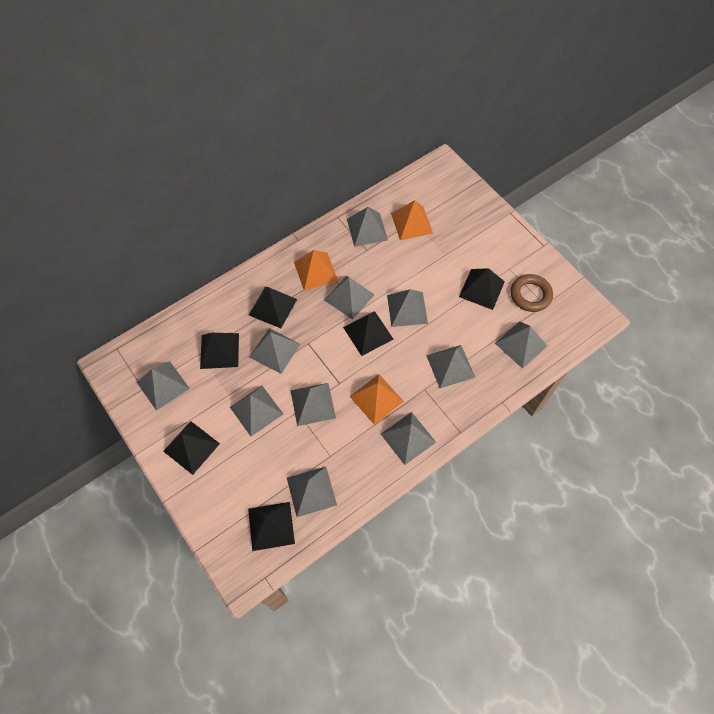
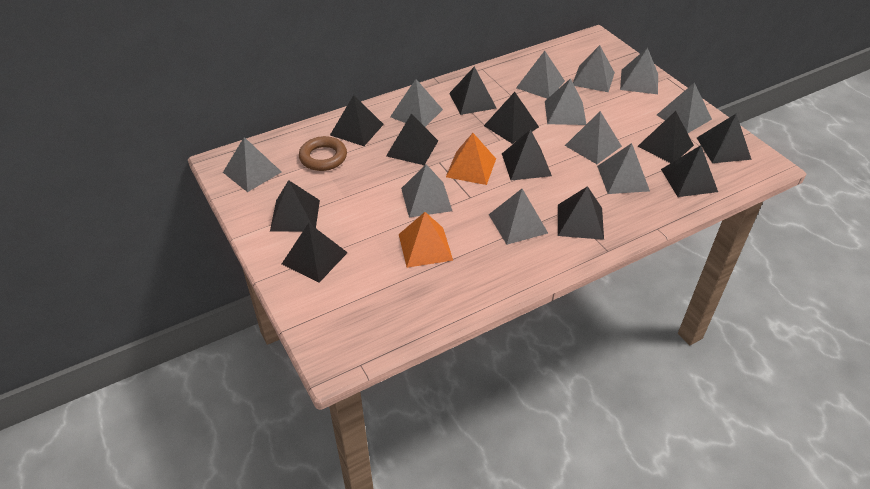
black pyramid: 6 -> 11
orange pyramid: 3 -> 2

